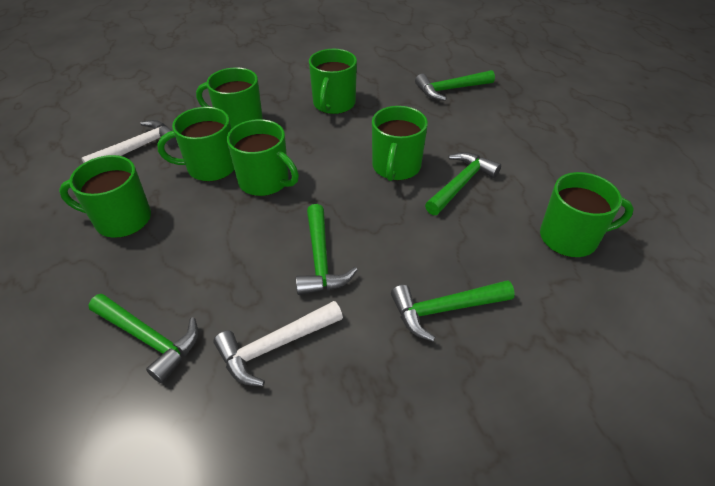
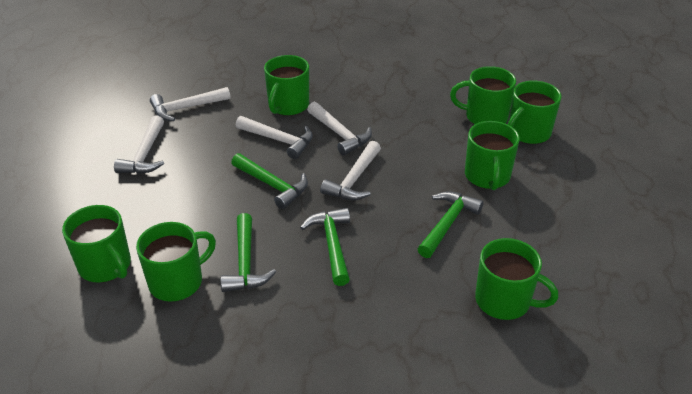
green hammer: 5 -> 4
white hammer: 2 -> 5

